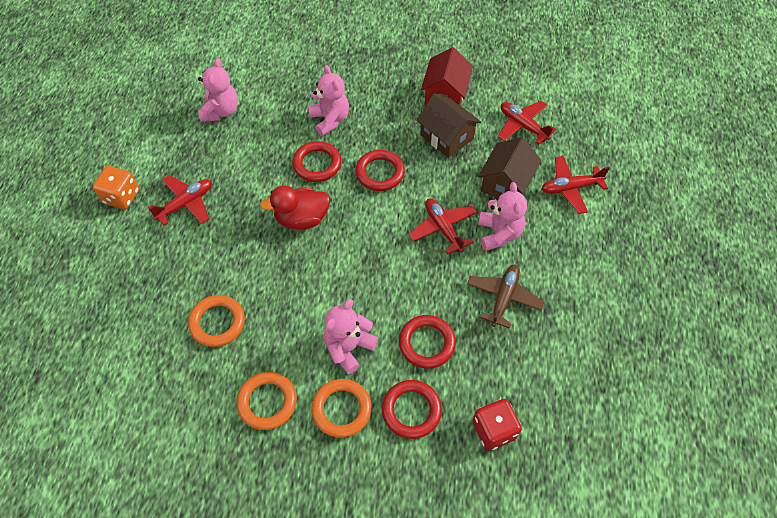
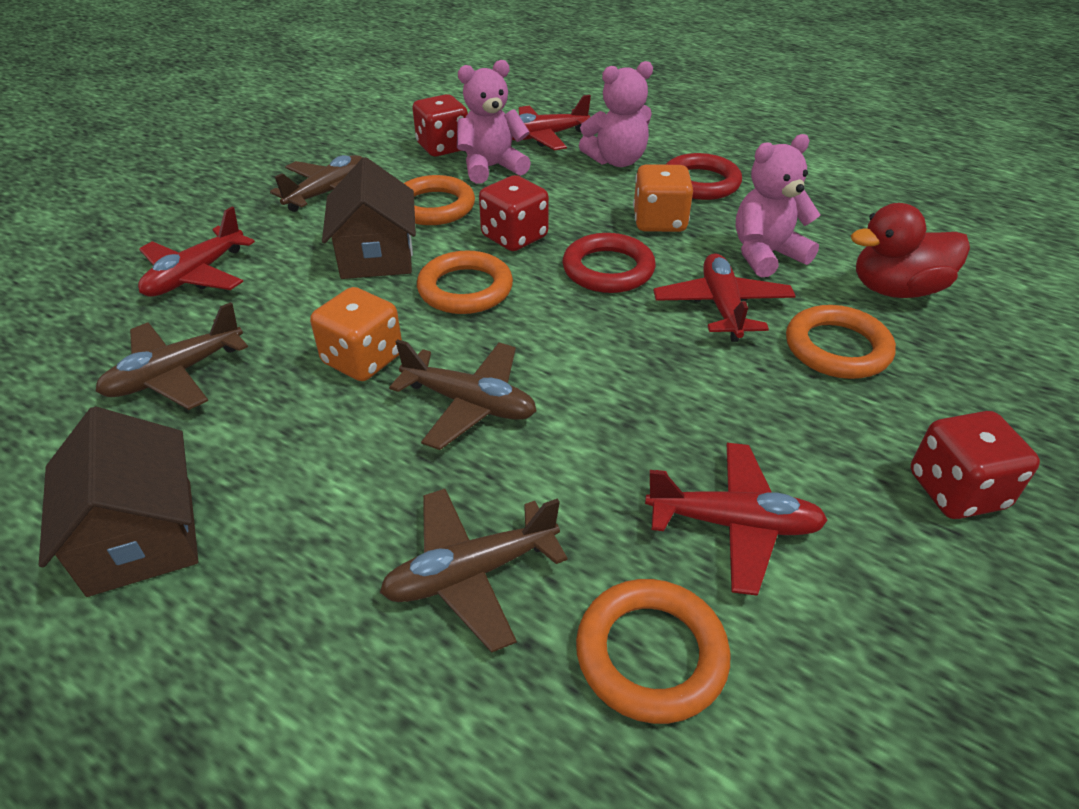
brown plane: 1 -> 4
orange dice: 1 -> 2
orange ring: 3 -> 4
pink teddy bear: 4 -> 3
red dice: 1 -> 3
red house: 1 -> 0
red ring: 4 -> 2

